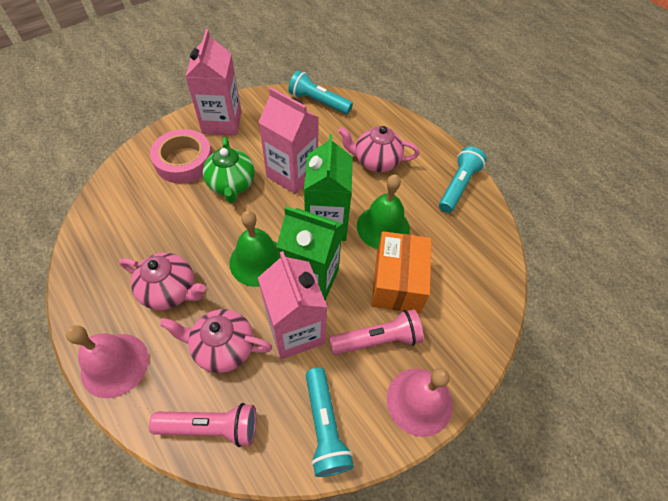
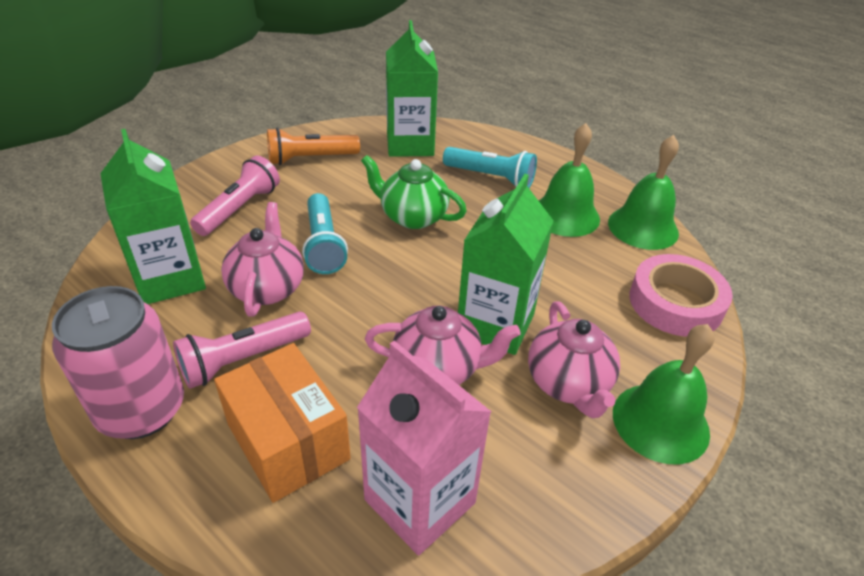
green bell: 2 -> 3
green carton: 2 -> 3
orange flashlight: 0 -> 1
pink bell: 2 -> 0
pink can: 0 -> 1
pink carton: 3 -> 1
turquoise flashlight: 3 -> 2

